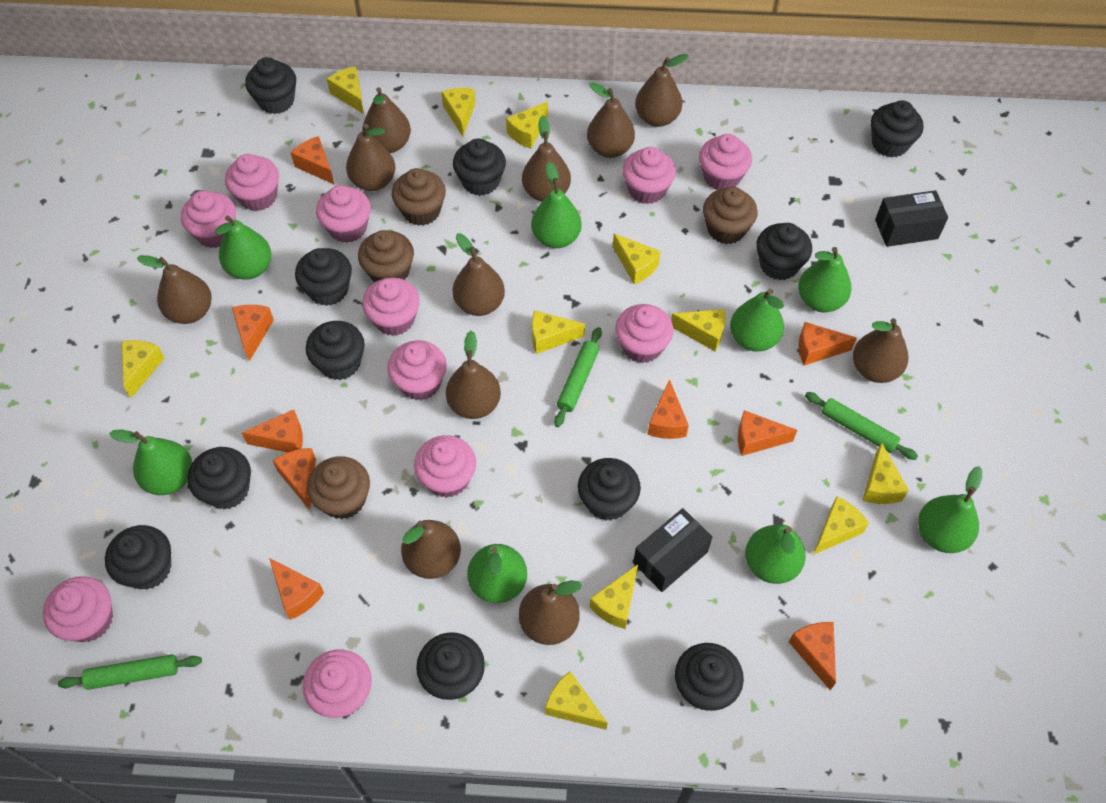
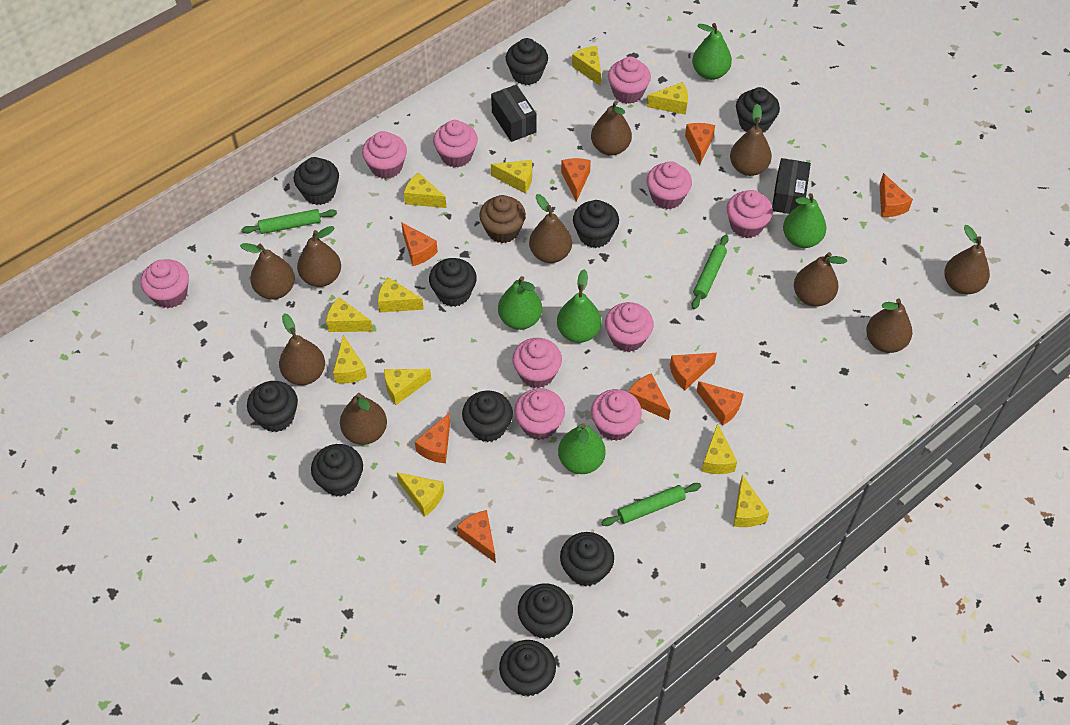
brown cupcake: 4 -> 1
brown pear: 11 -> 10
green pear: 8 -> 5
pink cupcake: 11 -> 10

